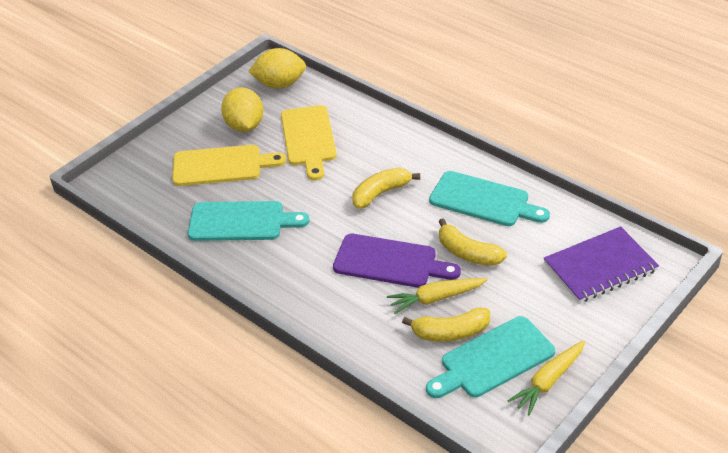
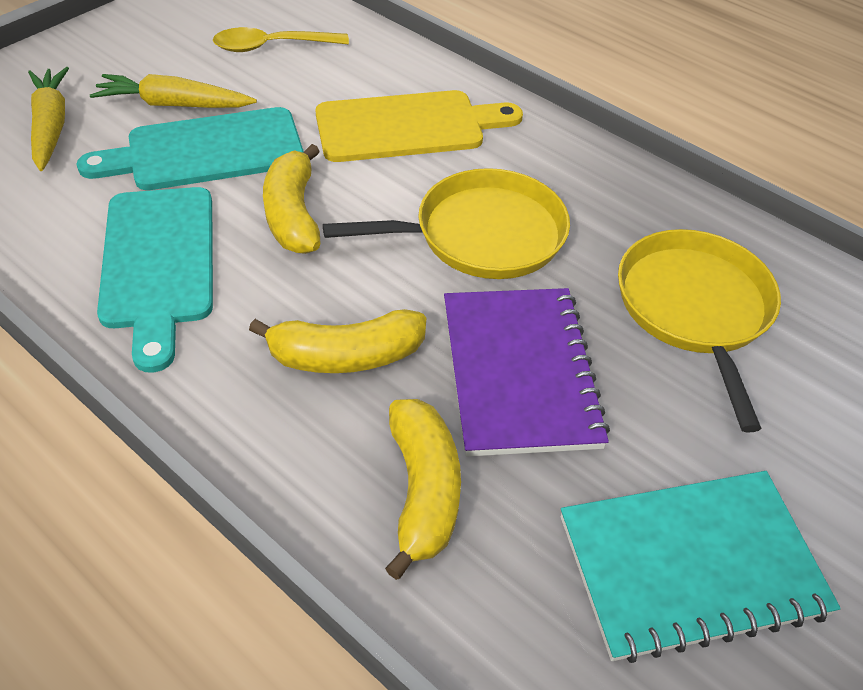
purple cutting board: 1 -> 0
turquoise cutting board: 3 -> 2
turquoise notebook: 0 -> 1
yellow cutting board: 2 -> 1
yellow lemon: 2 -> 0
yellow pan: 0 -> 2
yellow spoon: 0 -> 1

